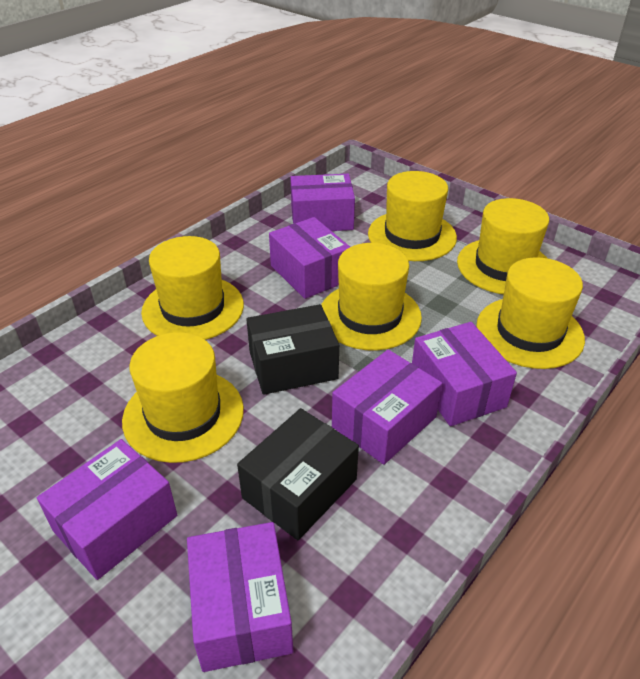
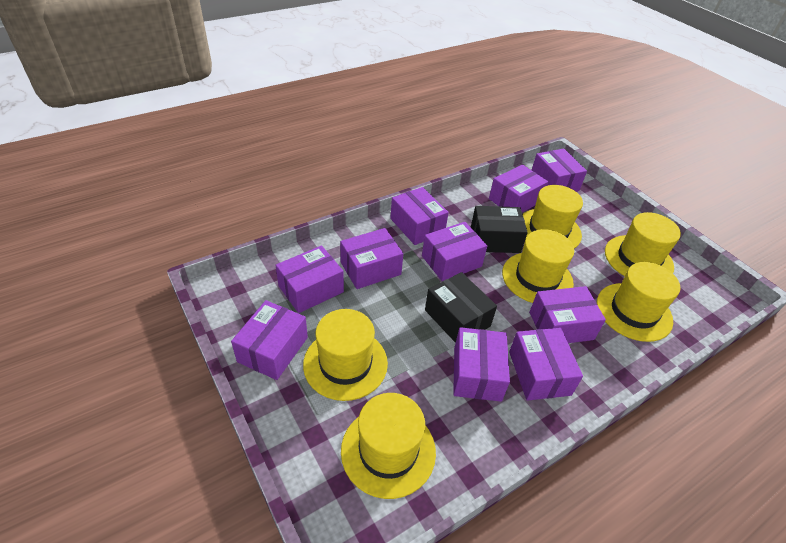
purple box: 6 -> 10

